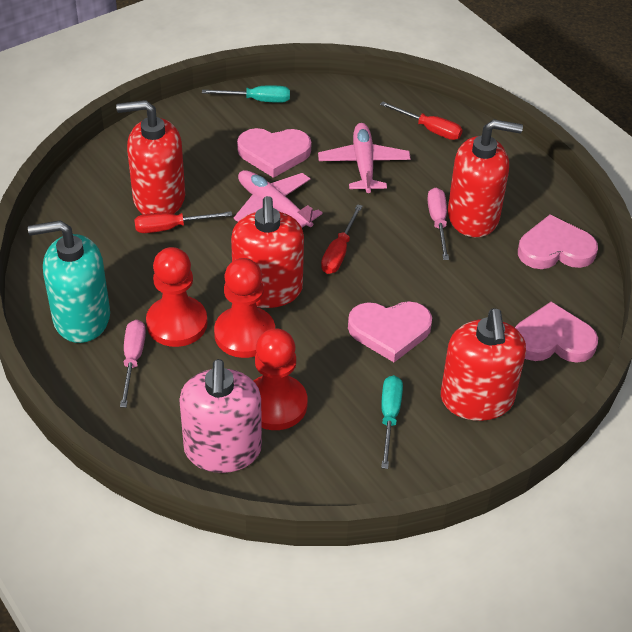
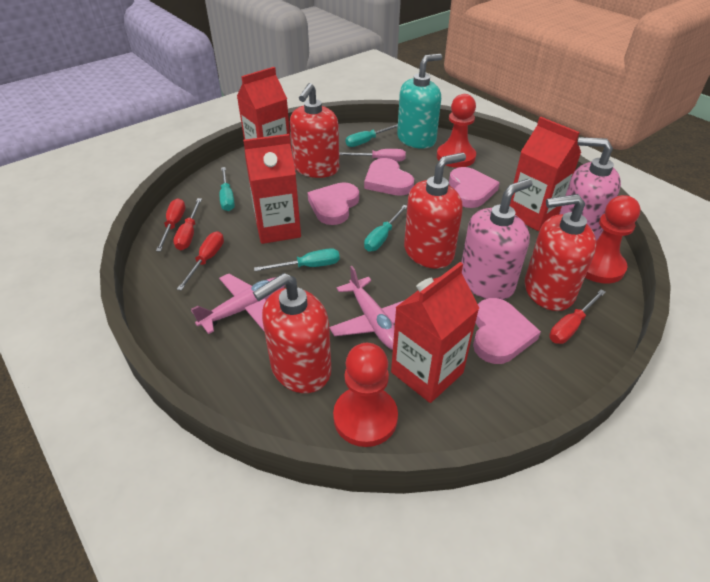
pink screwdriver: 2 -> 1
pink soap dispenser: 1 -> 2
red carton: 0 -> 4
red screwdriver: 3 -> 4
turquoise screwdriver: 2 -> 4

